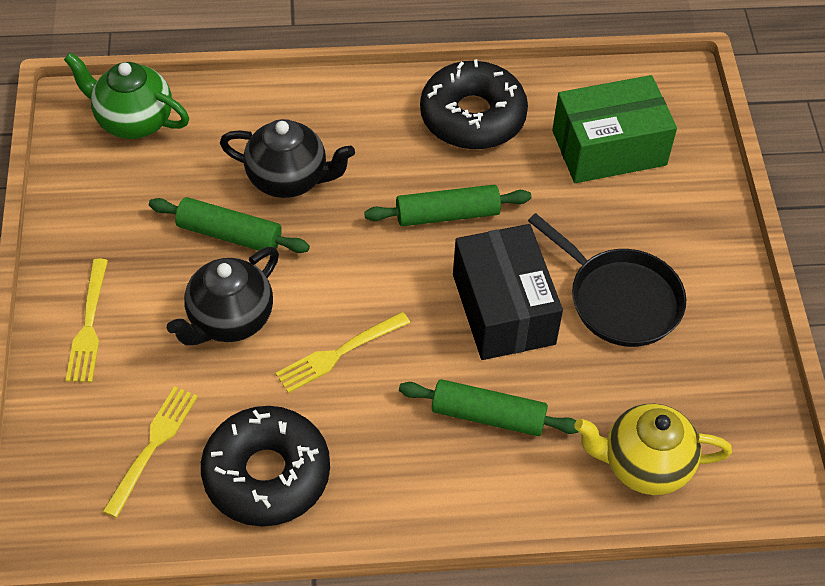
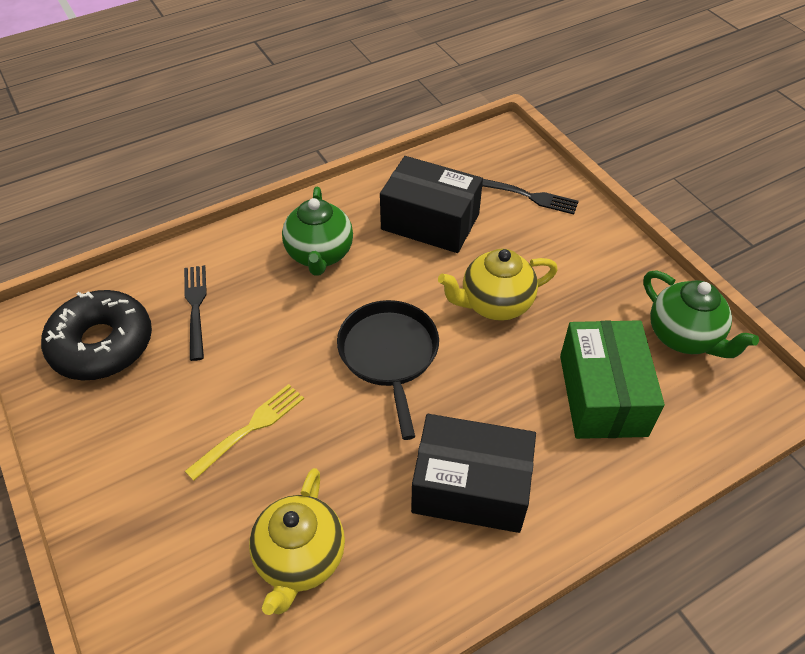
black box: 1 -> 2
black donut: 2 -> 1
black fork: 0 -> 2
black teapot: 2 -> 0
green rolling pin: 3 -> 0
green teapot: 1 -> 2
yellow fork: 3 -> 1
yellow teapot: 1 -> 2

